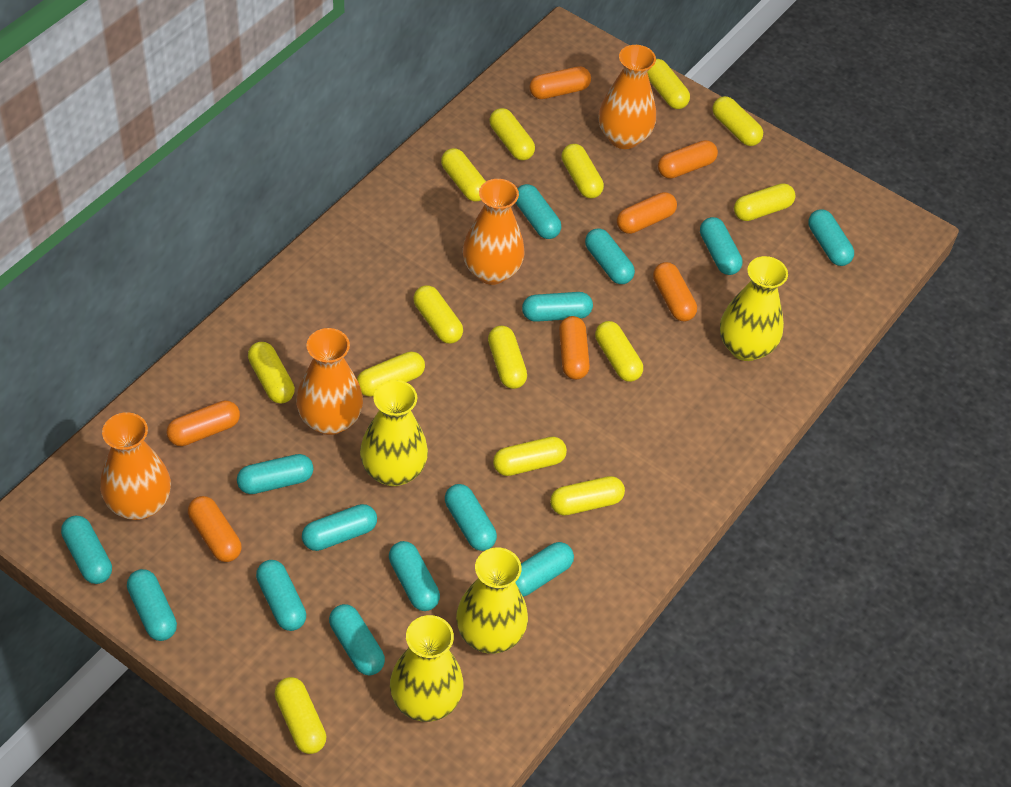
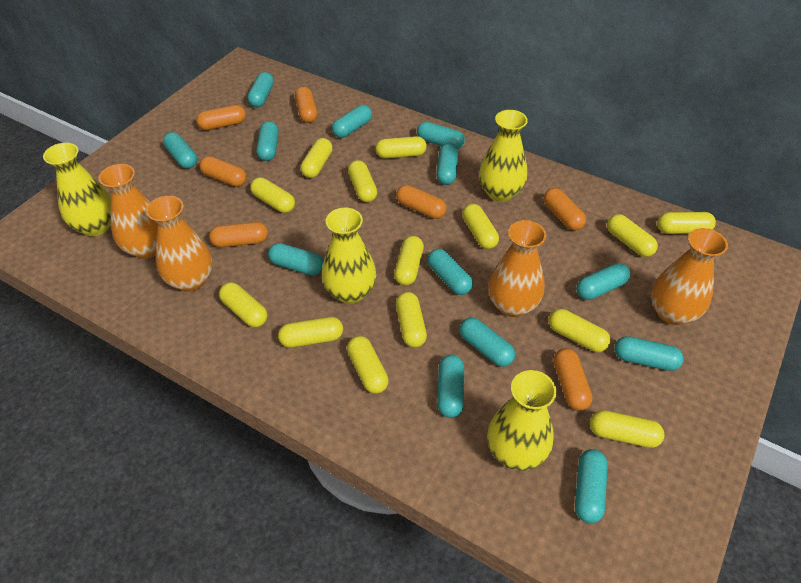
turquoise capsule: 14 -> 13

